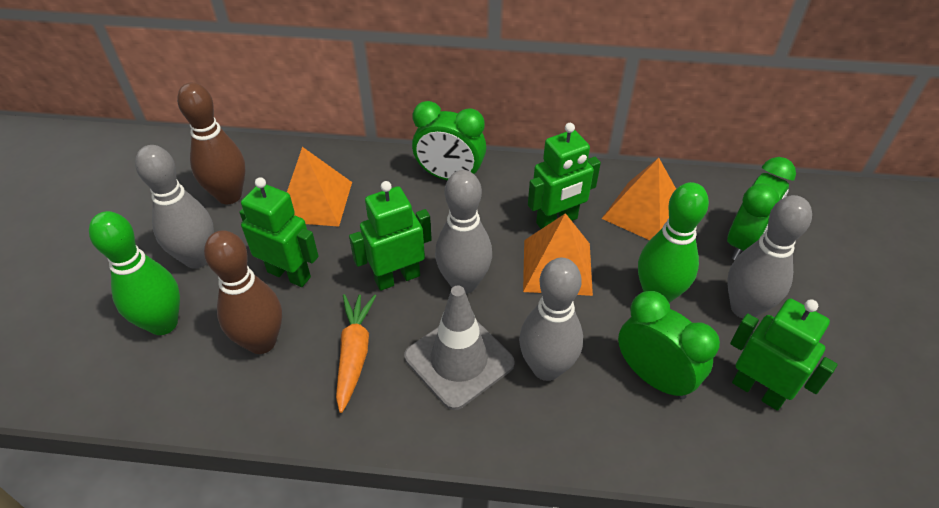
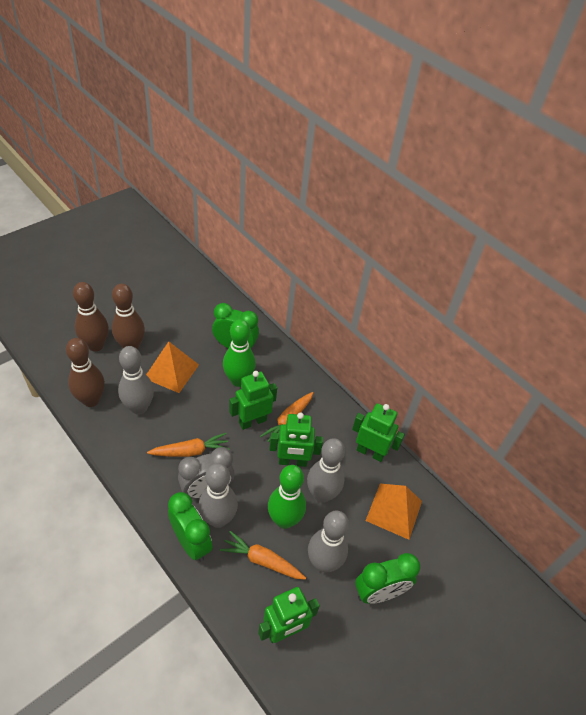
brown bowling pin: 2 -> 3
grey clock: 0 -> 1
grey traffic cone: 1 -> 0
orange carrot: 1 -> 3
orange pyramid: 3 -> 2

